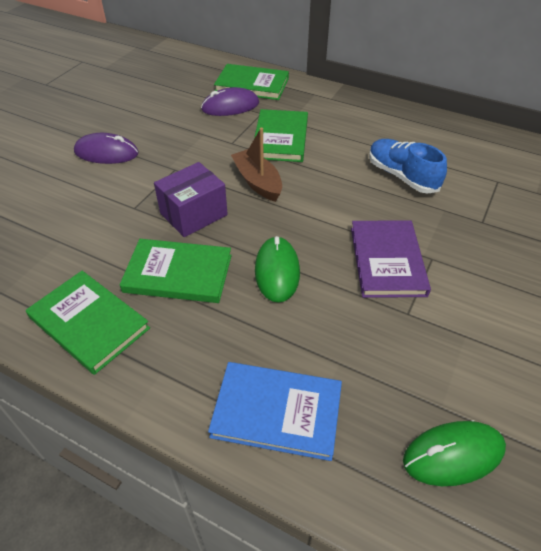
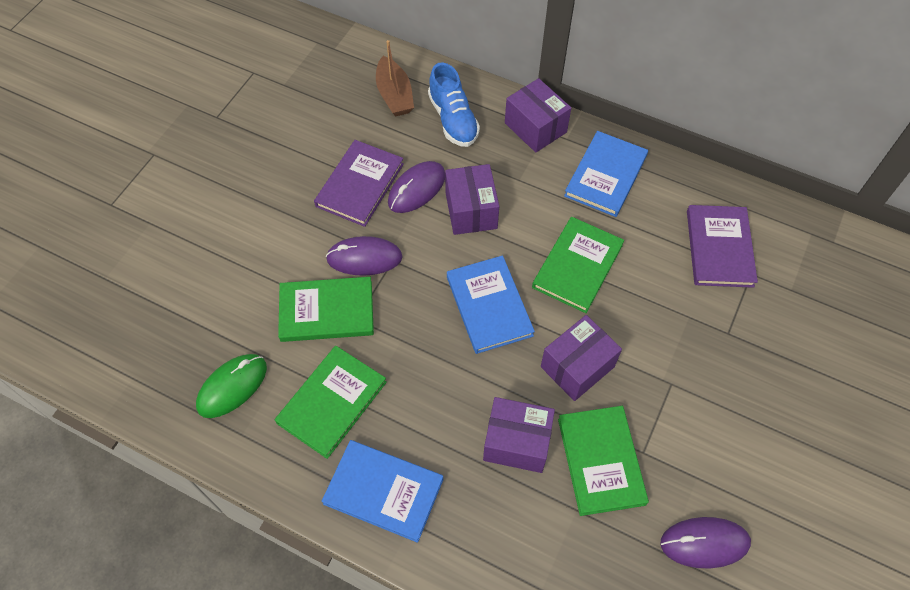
blue book: 1 -> 3
green mouse: 2 -> 1
purple book: 1 -> 2
purple box: 1 -> 4
purple mouse: 2 -> 3

